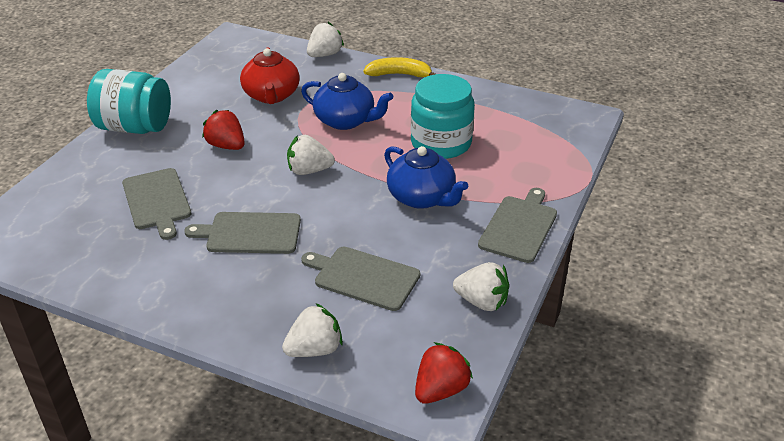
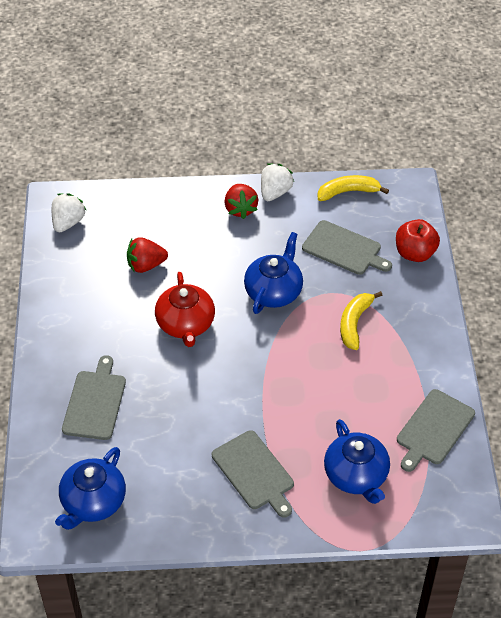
blue teapot: 2 -> 3
red apple: 0 -> 1
turquoise jar: 2 -> 0
white strawberry: 4 -> 2
yellow banana: 1 -> 2

